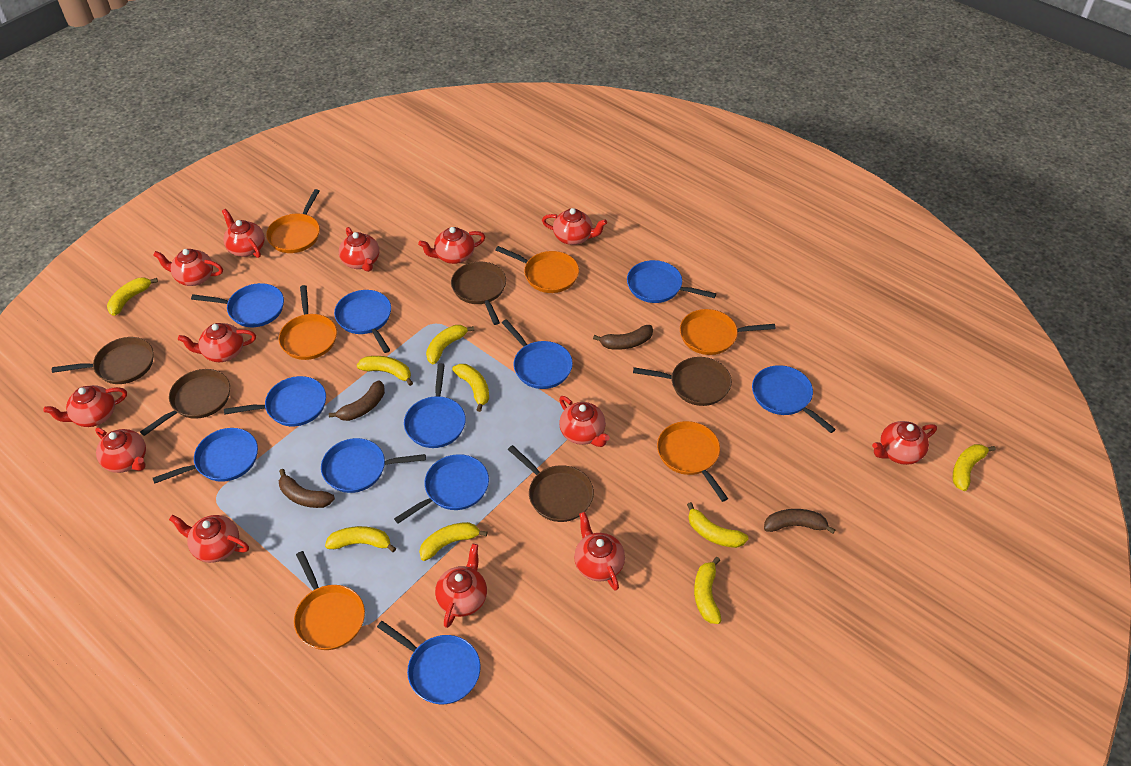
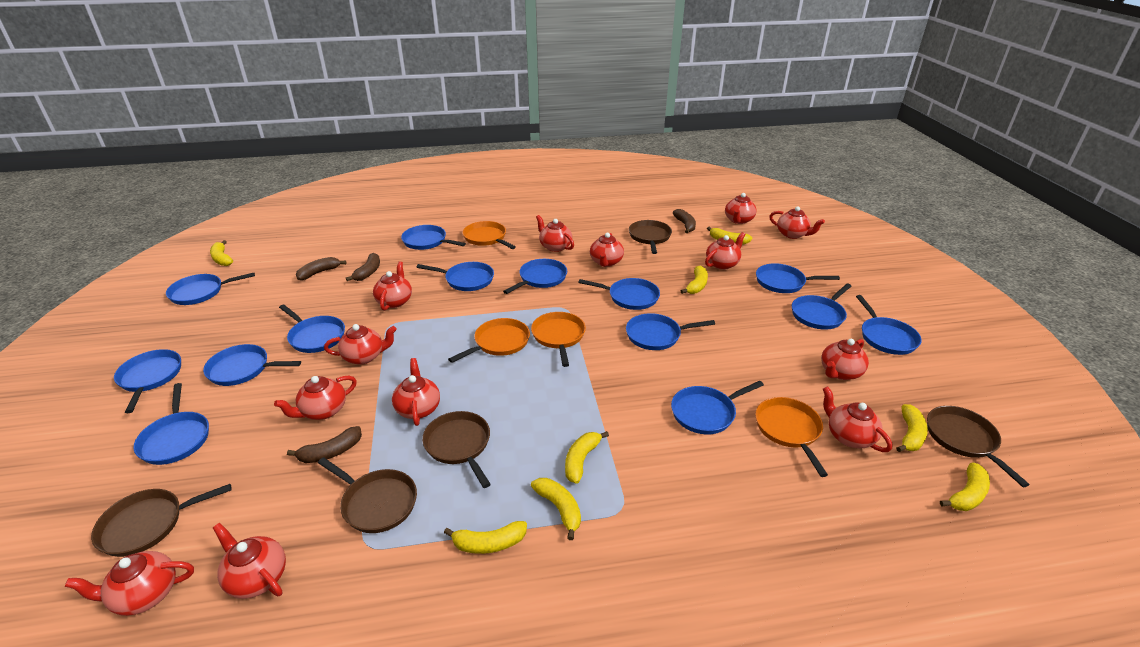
blue pan: 11 -> 14
orange pan: 6 -> 4
yellow banana: 9 -> 8

